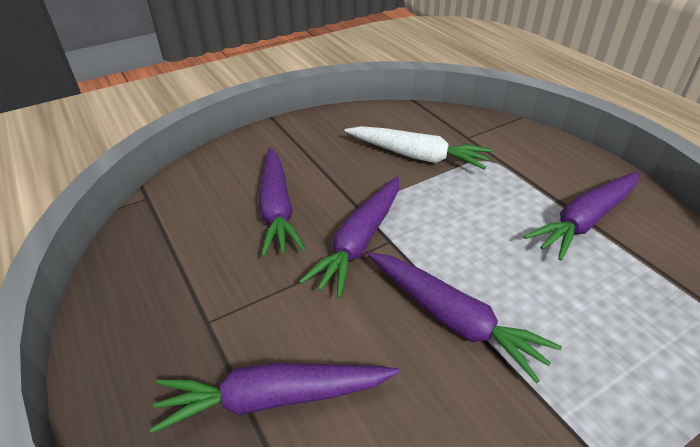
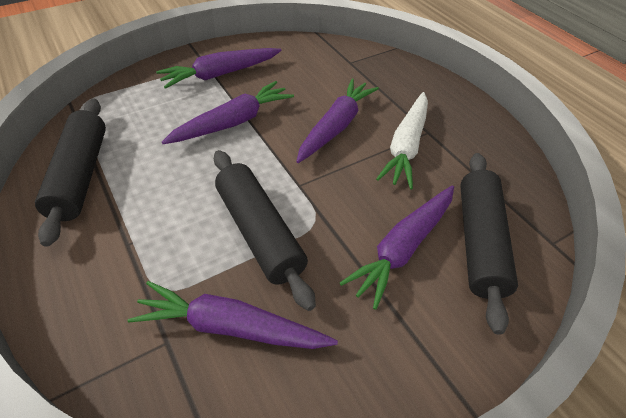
black rolling pin: 0 -> 3

